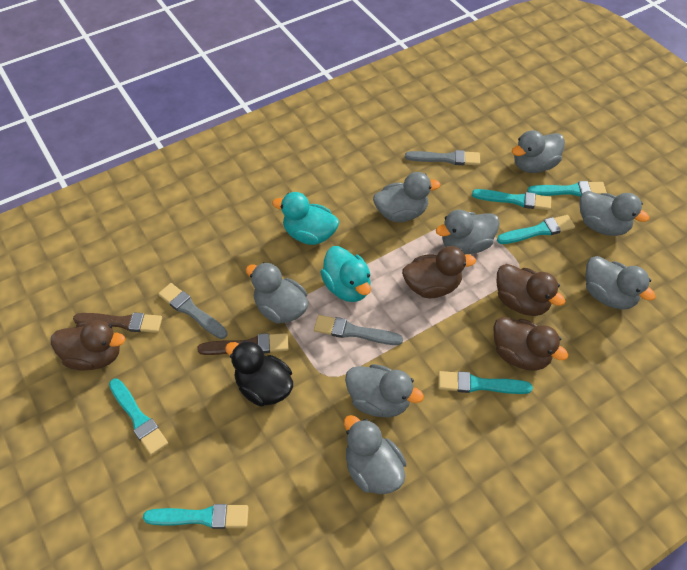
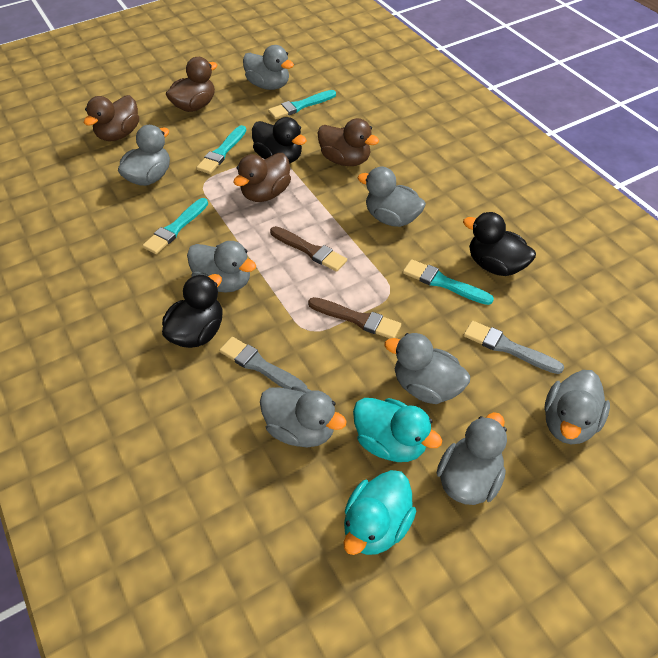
black duck: 1 -> 3
grey brush: 3 -> 2
turquoise brush: 6 -> 4

